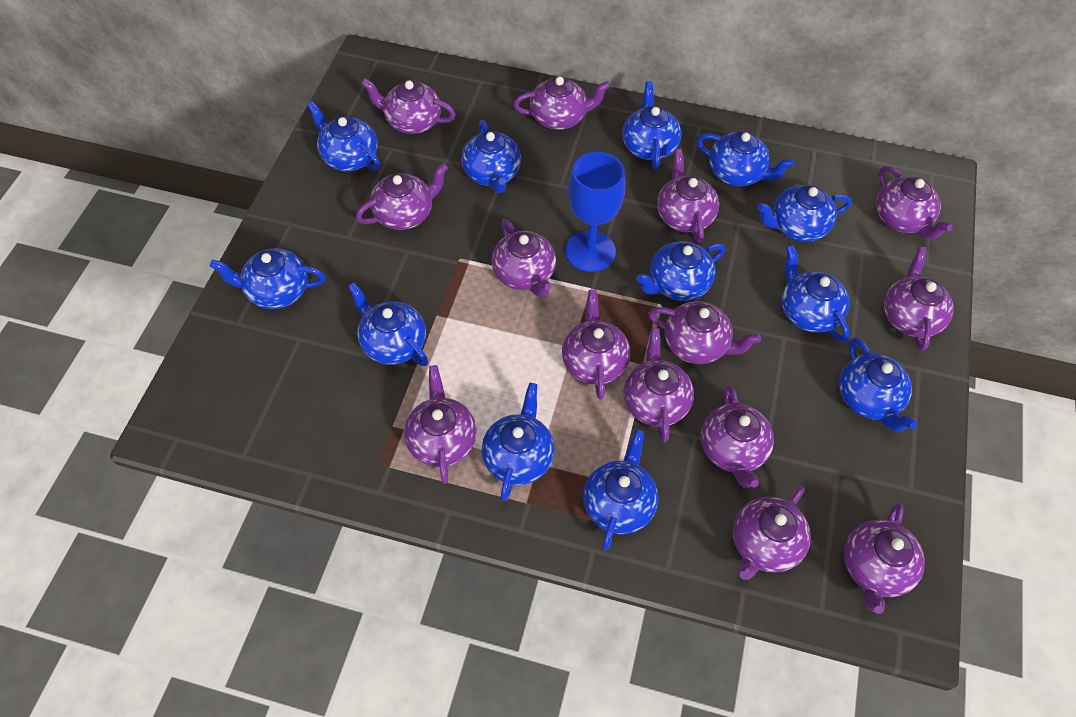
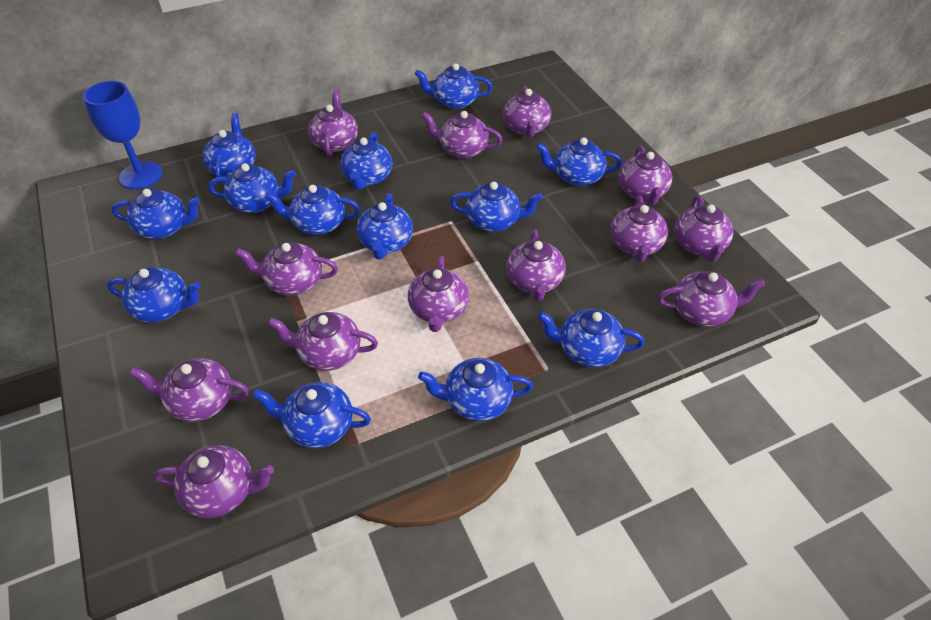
blue teapot: 12 -> 13
purple teapot: 14 -> 13

